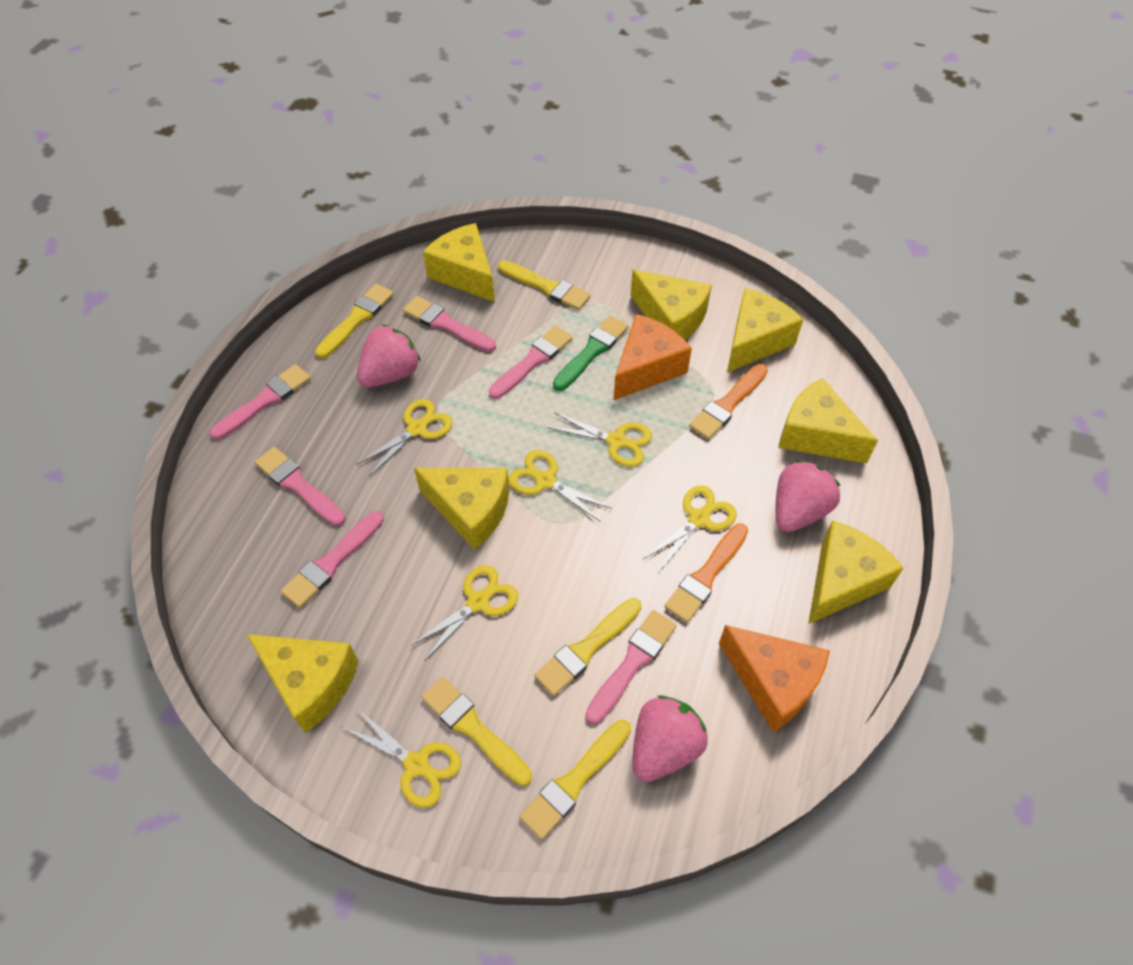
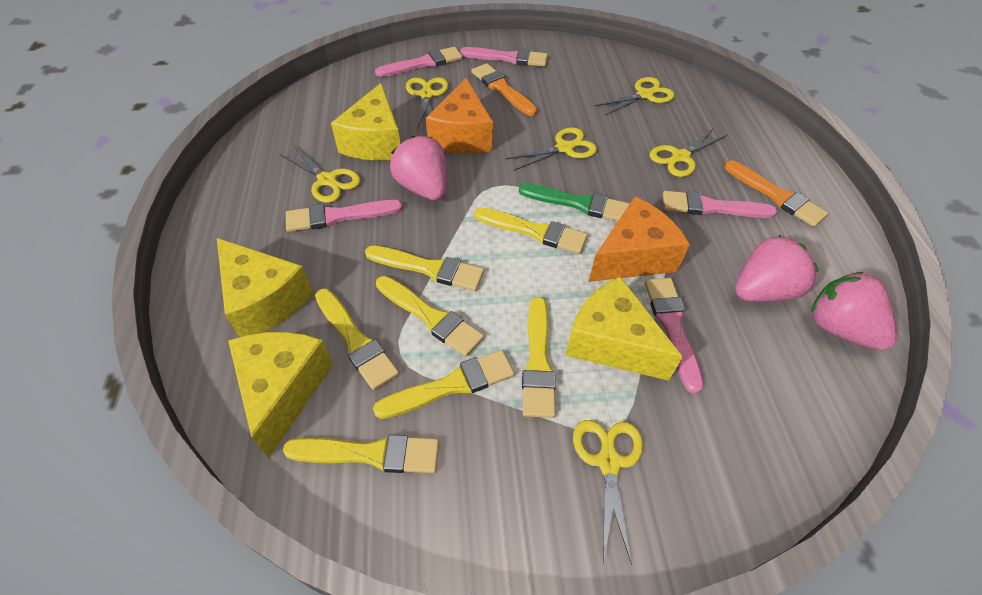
pink brush: 6 -> 5
yellow brush: 5 -> 7
yellow cheese: 7 -> 4

